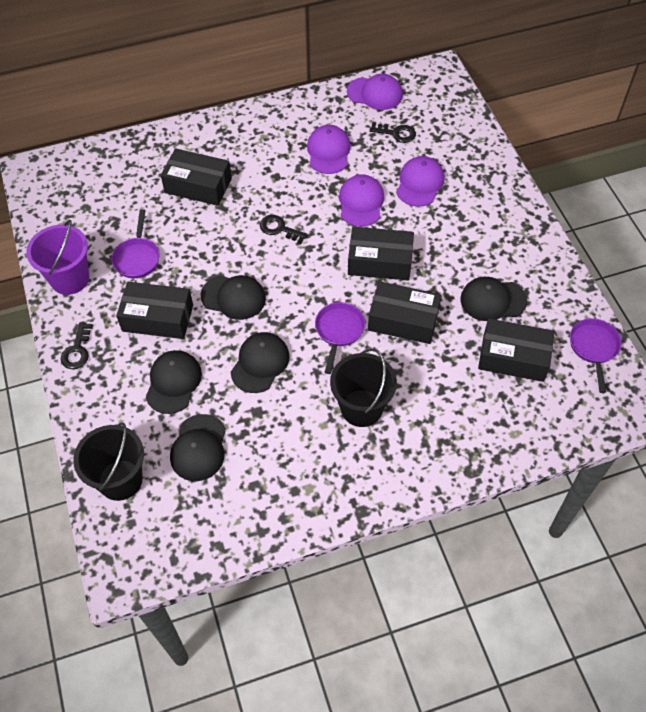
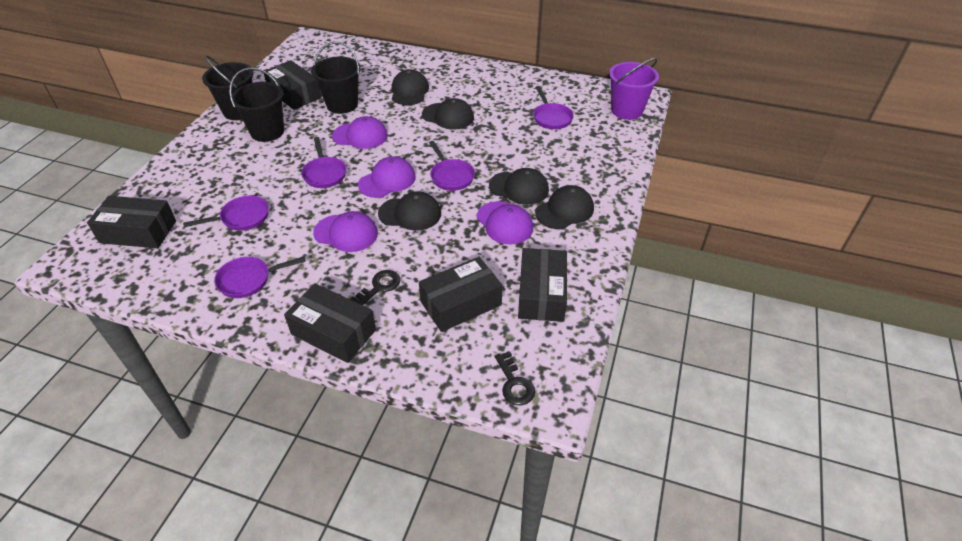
black bucket: 2 -> 3
black key: 3 -> 2
purple pan: 3 -> 5

